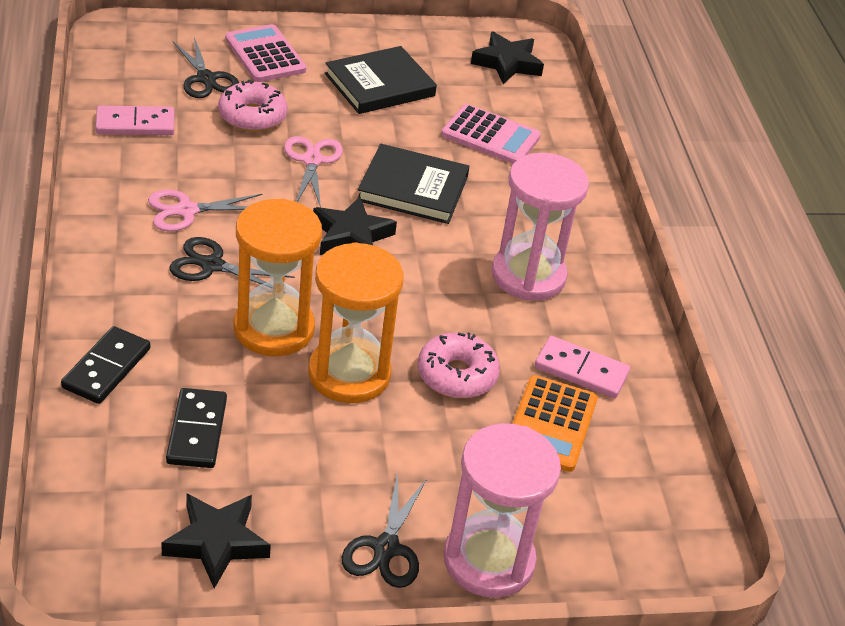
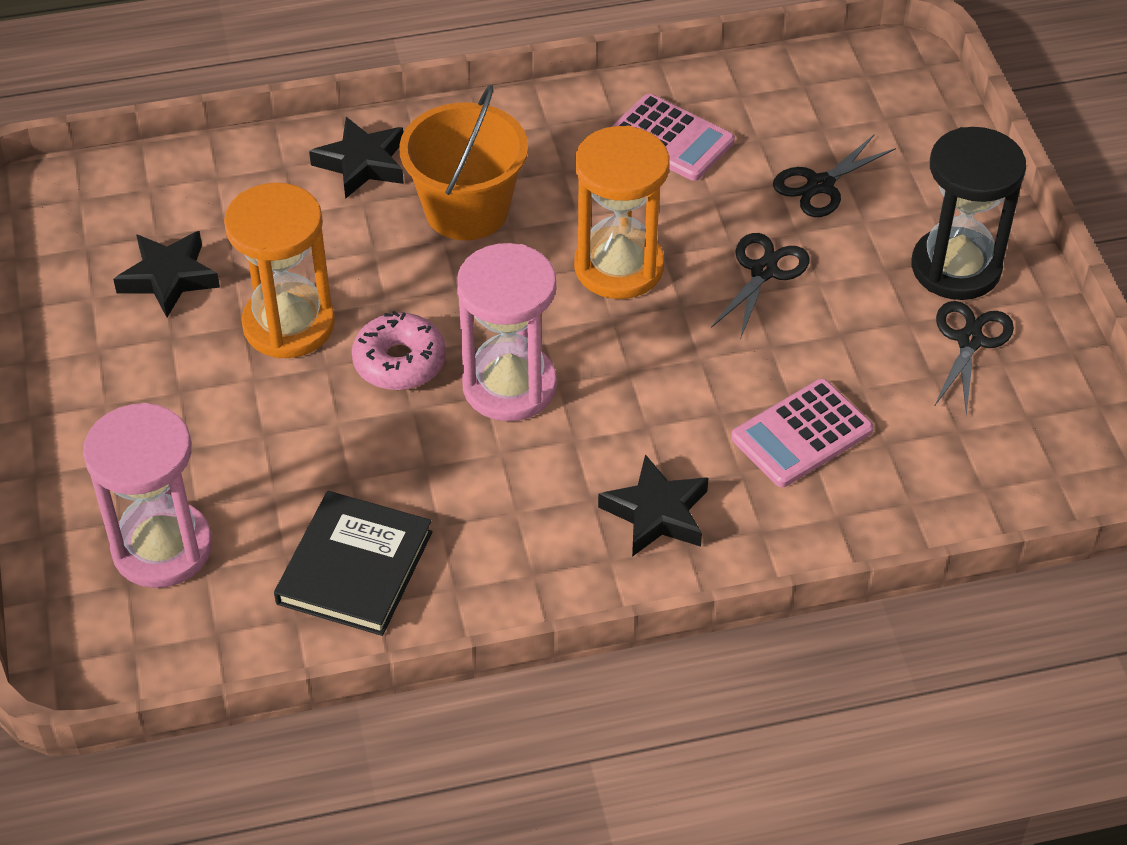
black book: 2 -> 1
black domino: 2 -> 0
black hourglass: 0 -> 1
orange bucket: 0 -> 1
orange calculator: 1 -> 0
pink domino: 2 -> 0
pink donut: 2 -> 1
pink scissors: 2 -> 0

